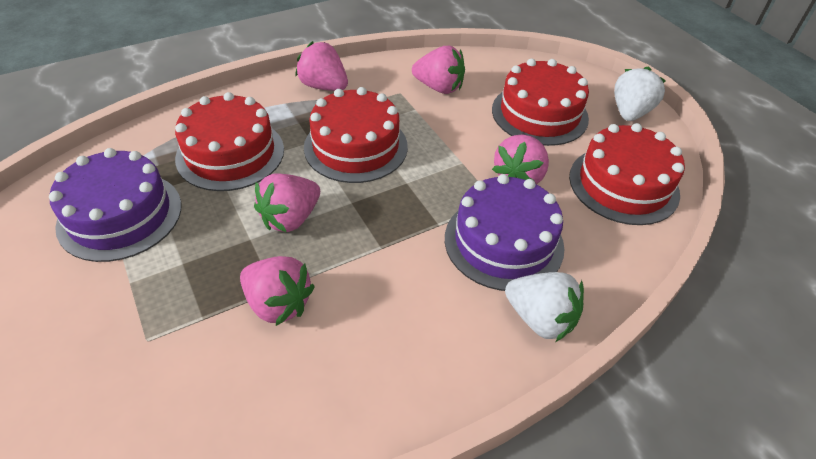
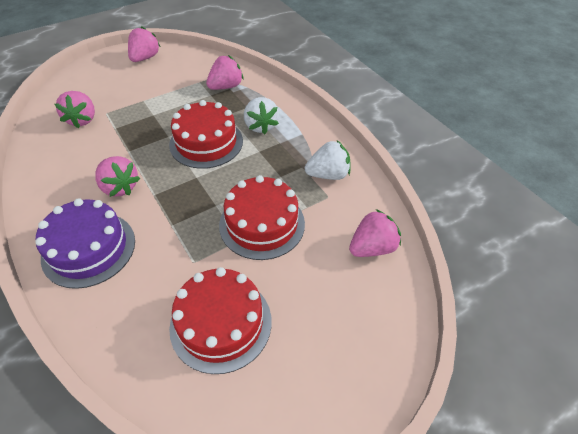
purple cake: 2 -> 1
red cake: 4 -> 3

